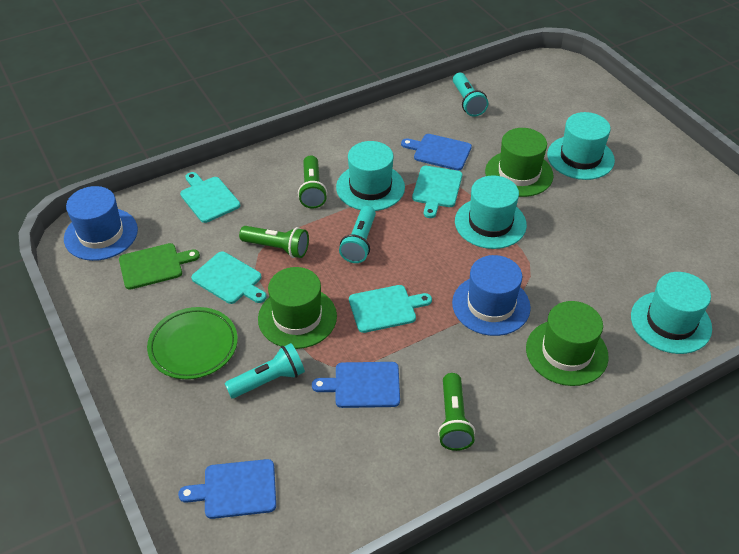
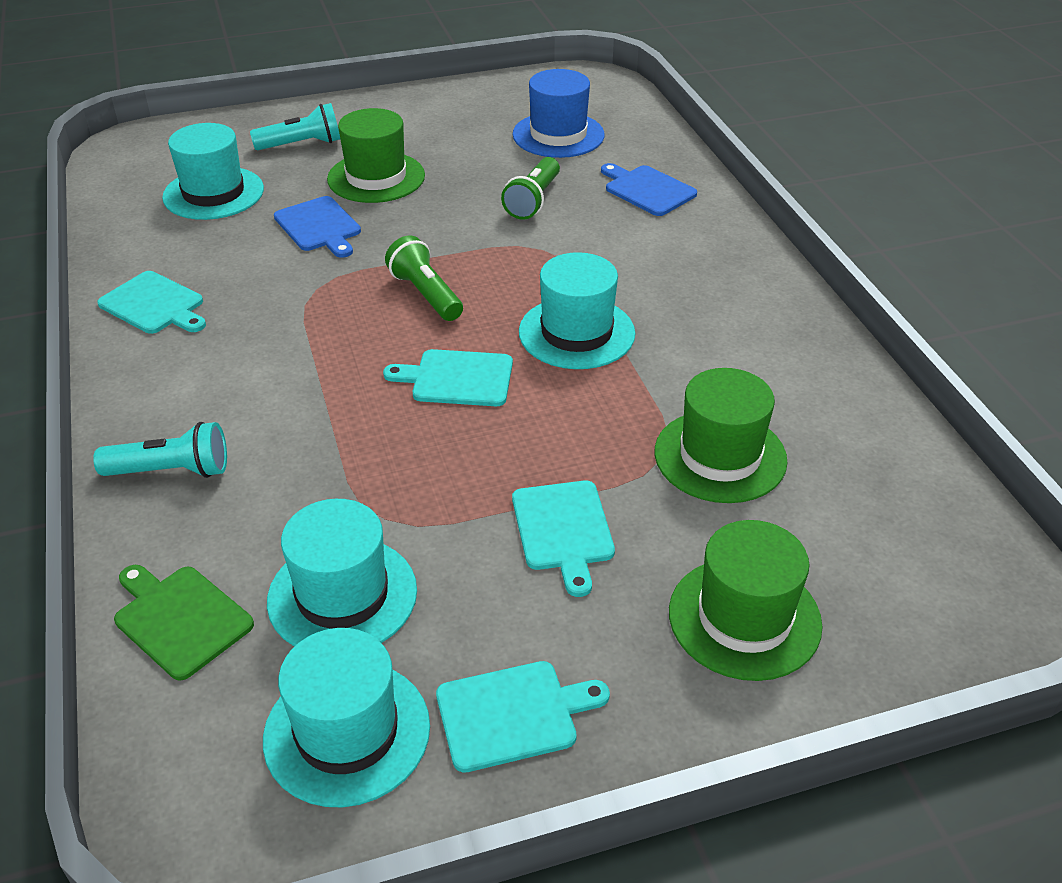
blue cutting board: 3 -> 2
blue hat: 2 -> 1
green flashlight: 3 -> 2
green plate: 1 -> 0
turquoise flashlight: 3 -> 2

